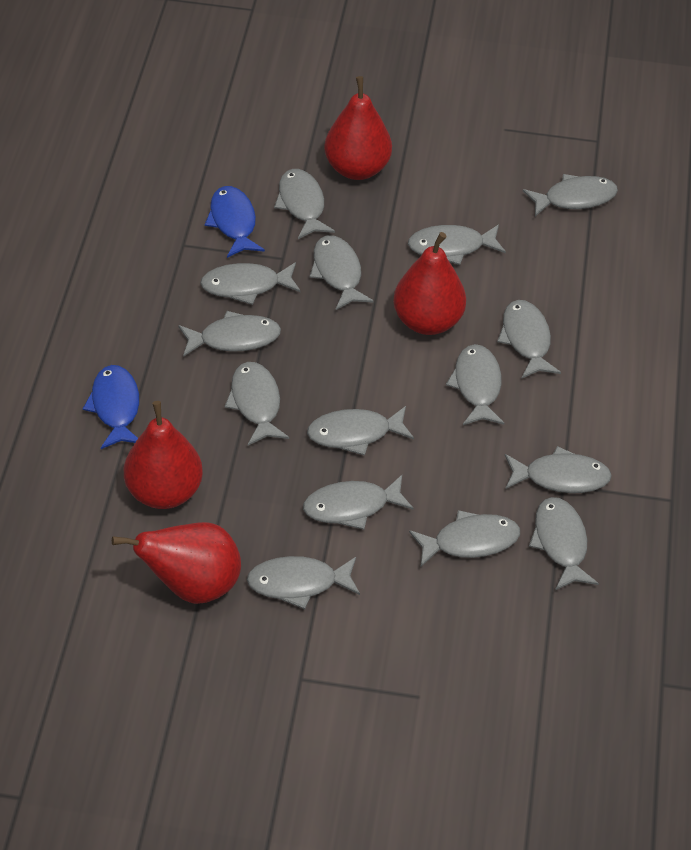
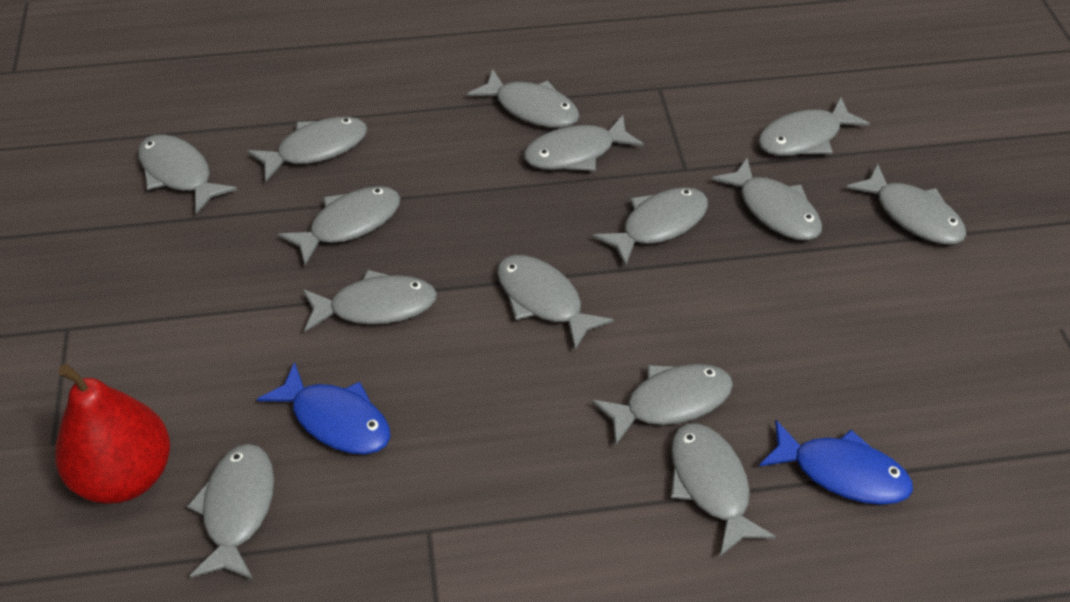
grey fish: 15 -> 14
red pear: 4 -> 1

